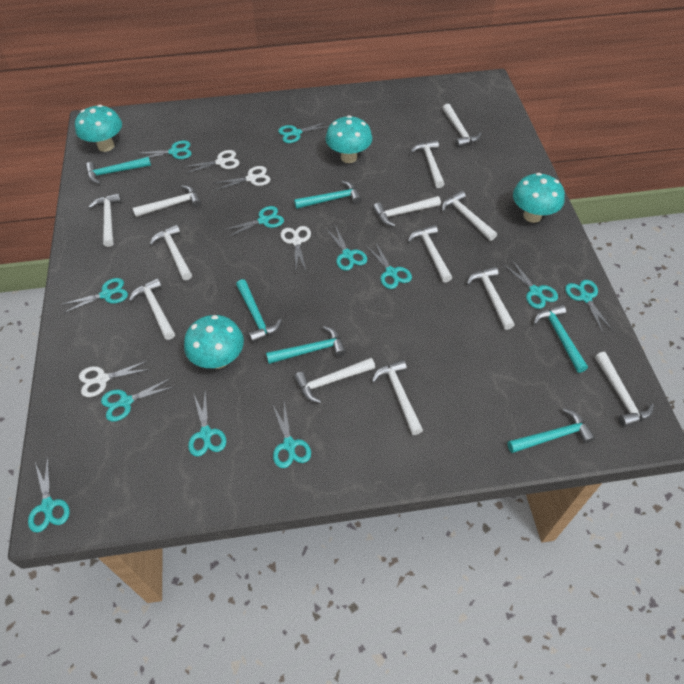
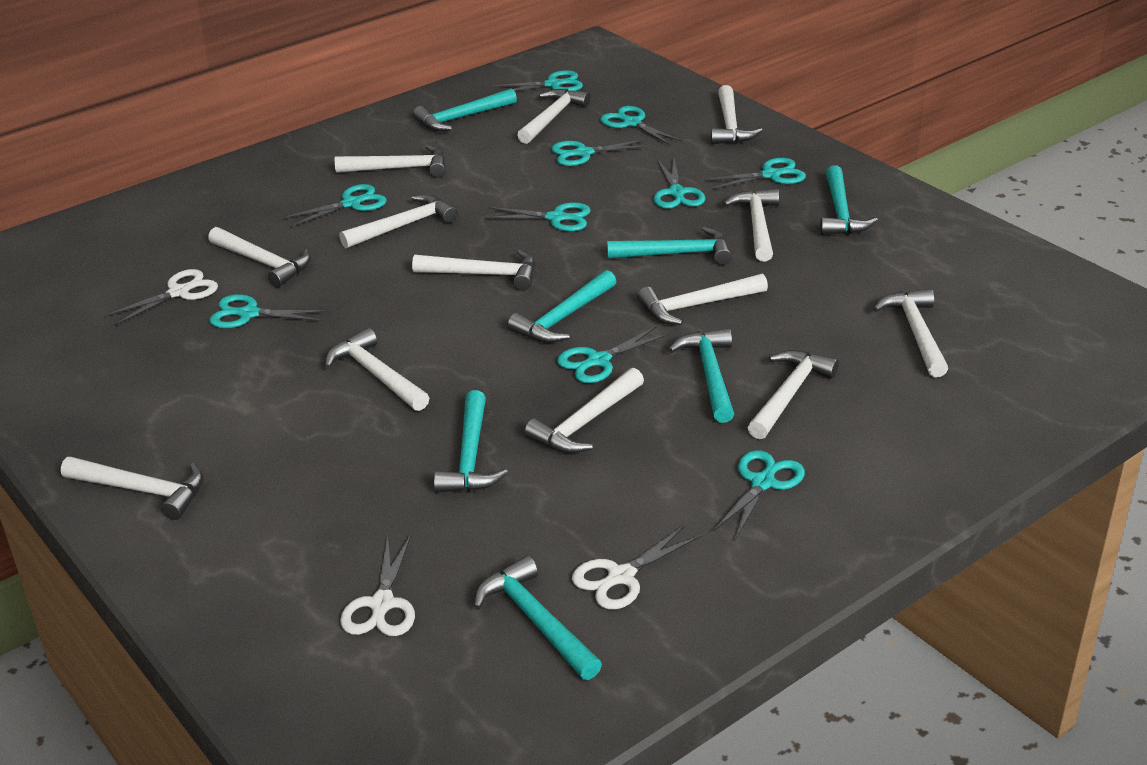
turquoise hammer: 6 -> 7
turquoise mushroom: 4 -> 0
turquoise scissors: 12 -> 10
white scissors: 4 -> 3

